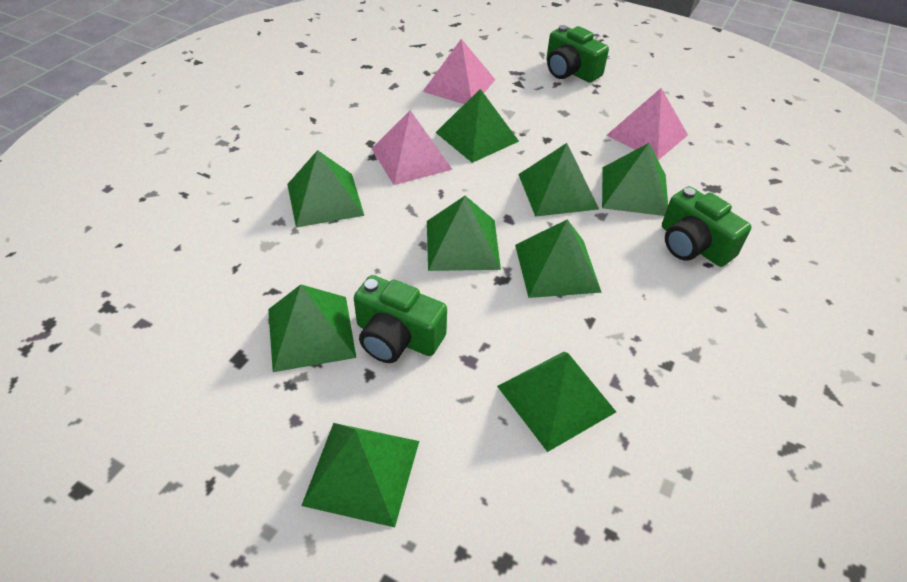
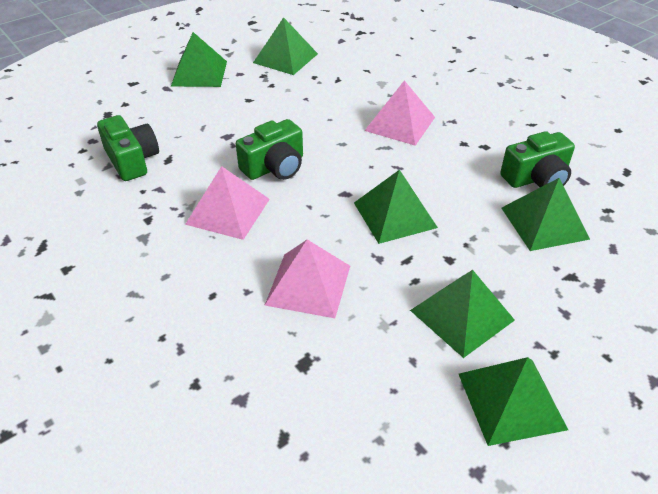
green pyramid: 9 -> 6

